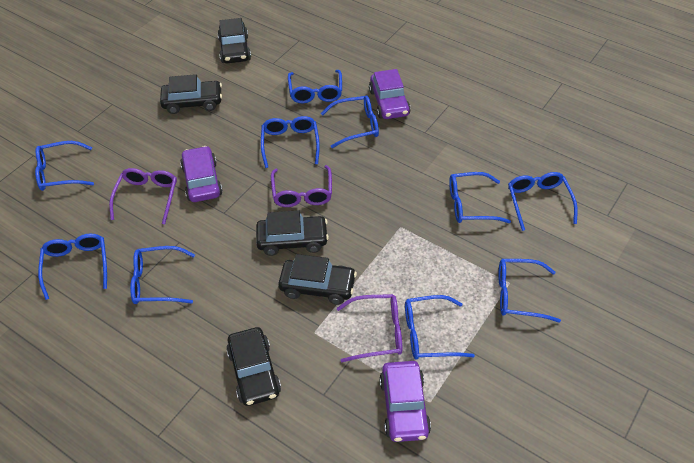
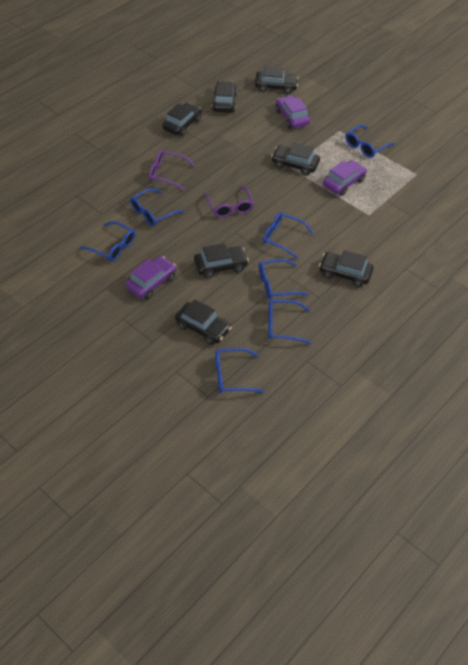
black car: 5 -> 7
blue glasses: 10 -> 7
purple glasses: 3 -> 2

